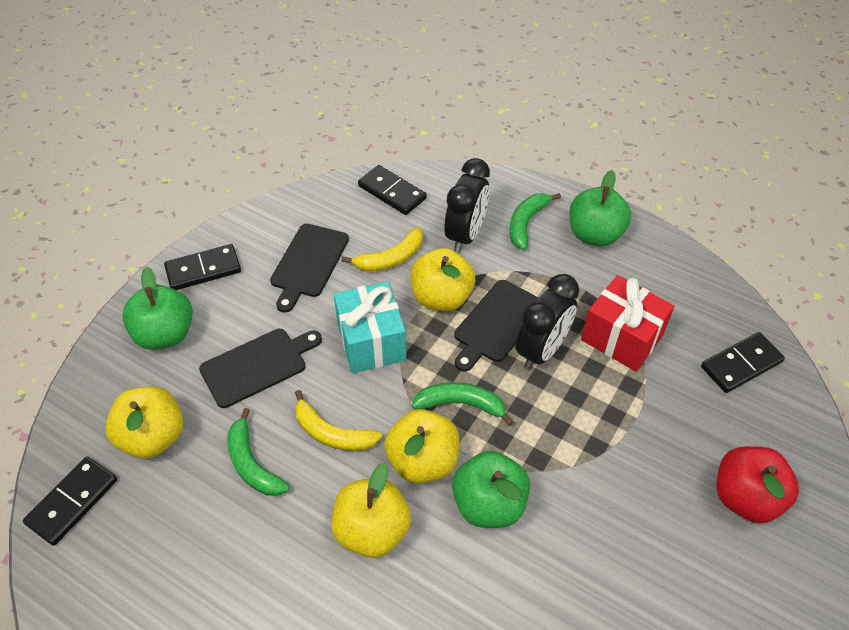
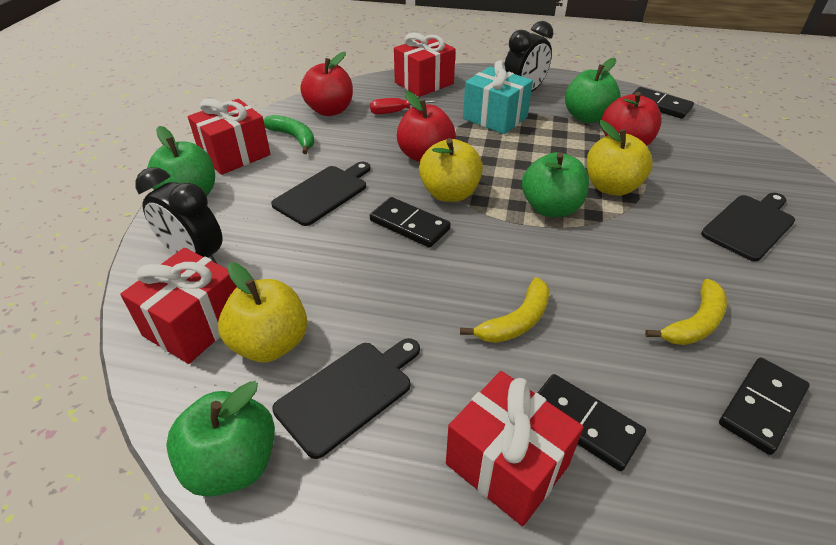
green apple: 3 -> 4
green banana: 3 -> 1
red apple: 1 -> 3
red gift: 1 -> 4
red screwdriver: 0 -> 1
yellow apple: 4 -> 3

